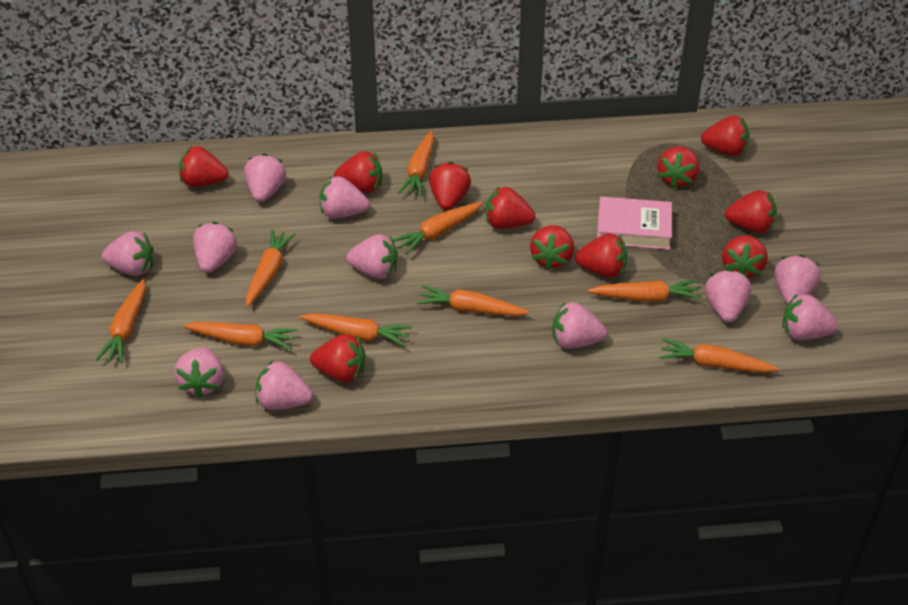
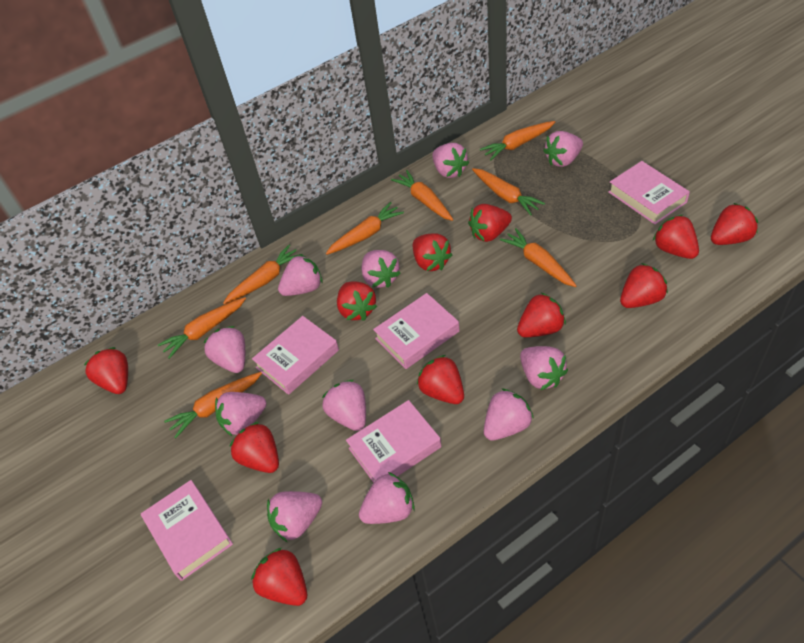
orange carrot: 9 -> 8
pink book: 1 -> 5

